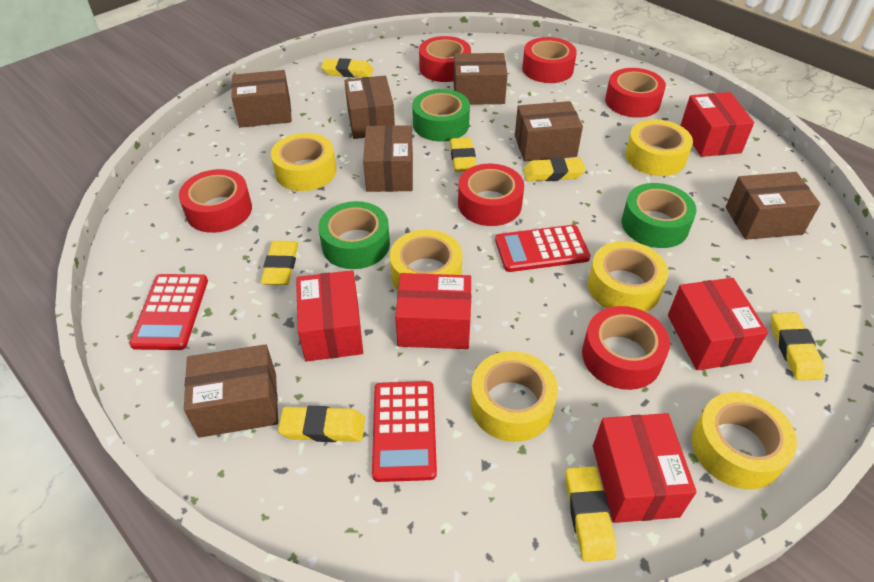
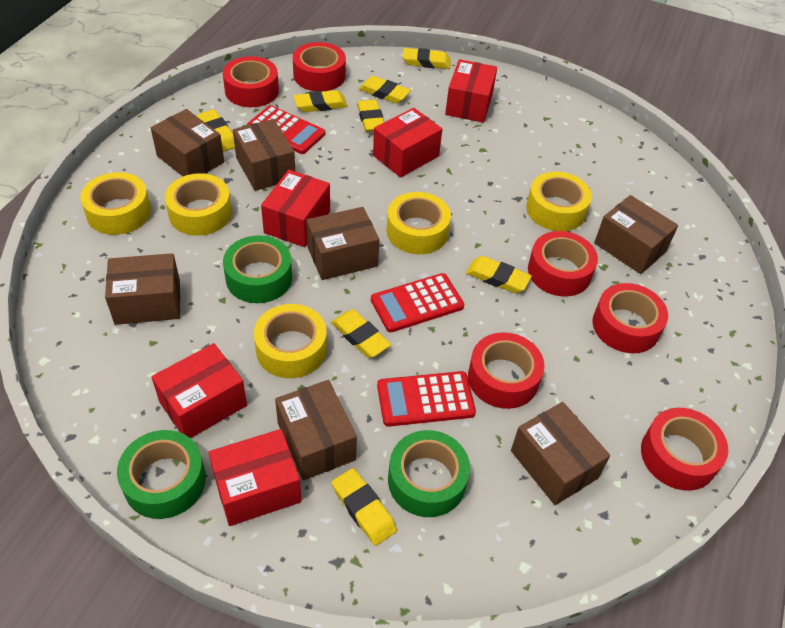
yellow eraser: 7 -> 8
yellow tape: 6 -> 5

